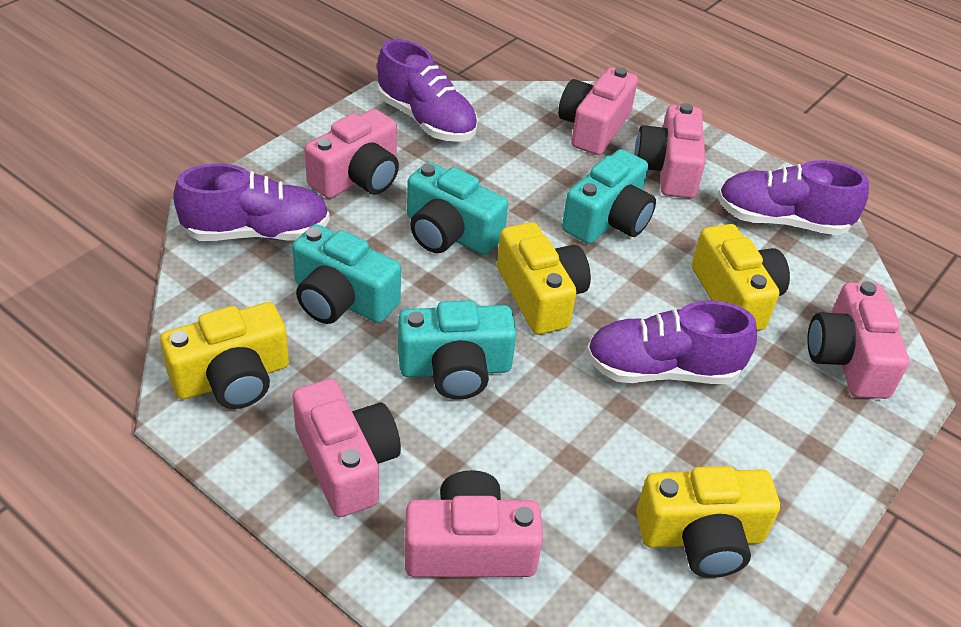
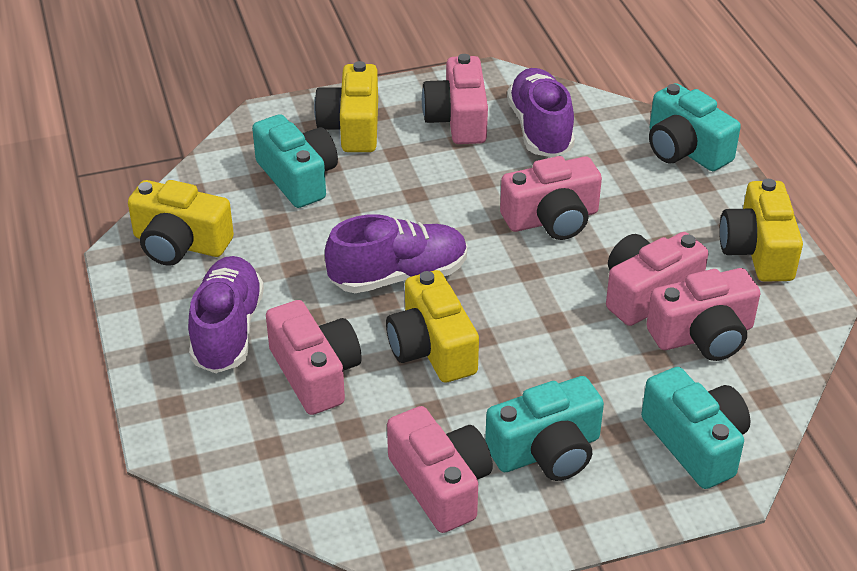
purple shoe: 4 -> 3

